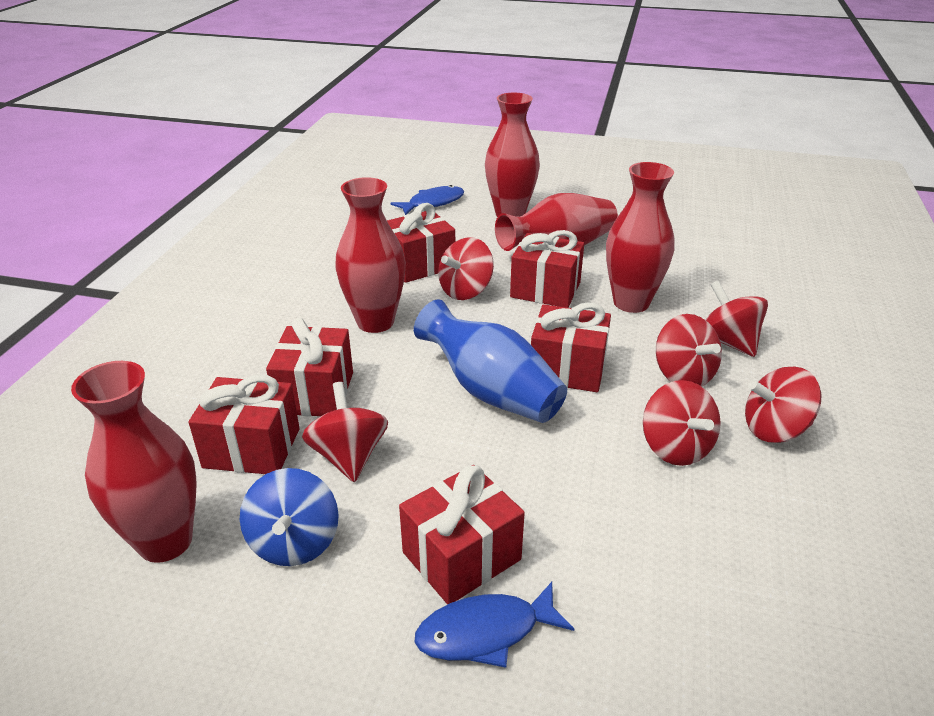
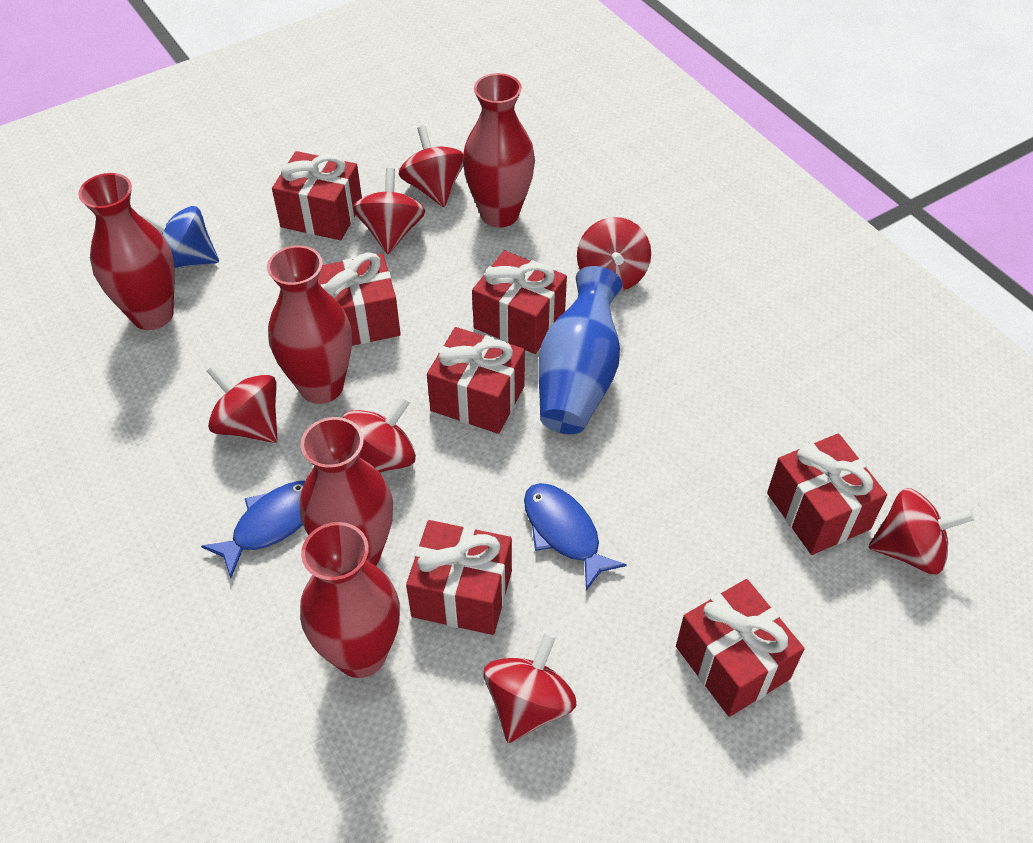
red gift: 6 -> 7
red spinning top: 6 -> 7

